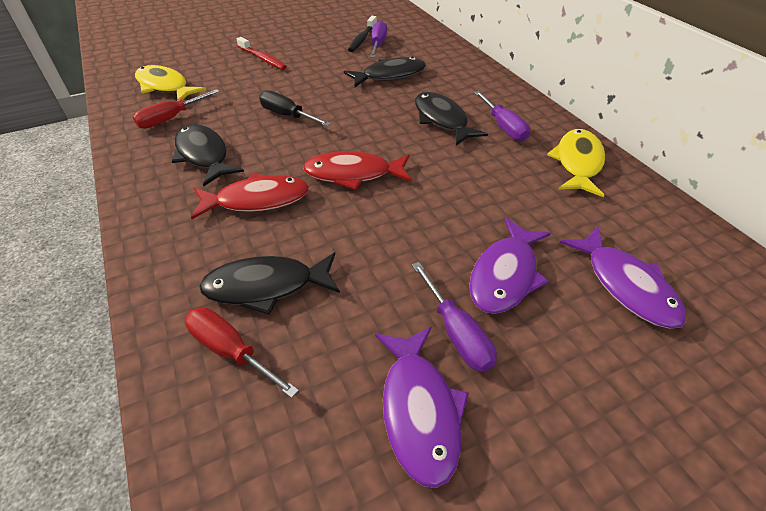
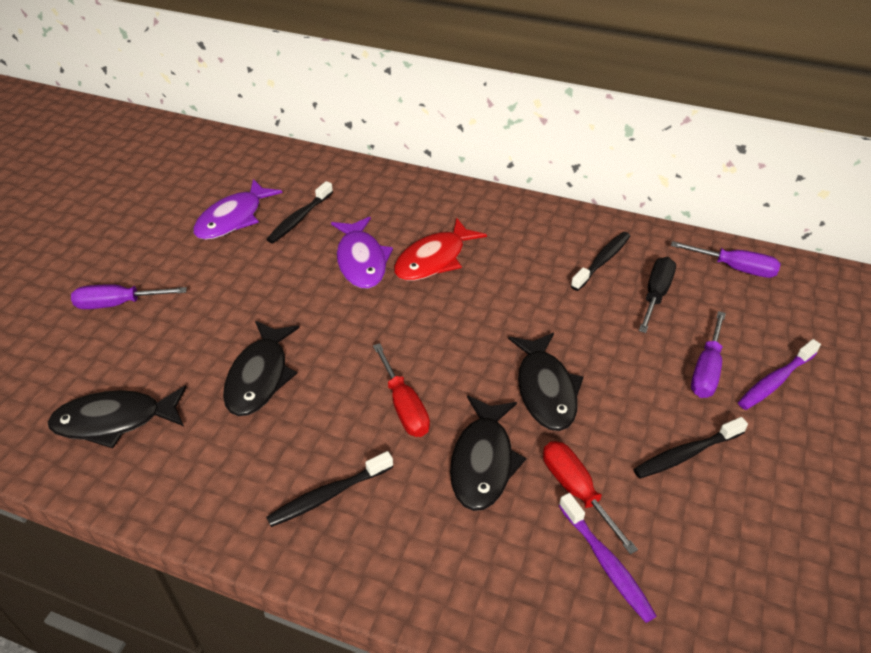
black toothbrush: 1 -> 4
purple fish: 3 -> 2
purple toothbrush: 0 -> 2
red fish: 2 -> 1
red toothbrush: 1 -> 0
yellow fish: 2 -> 0

